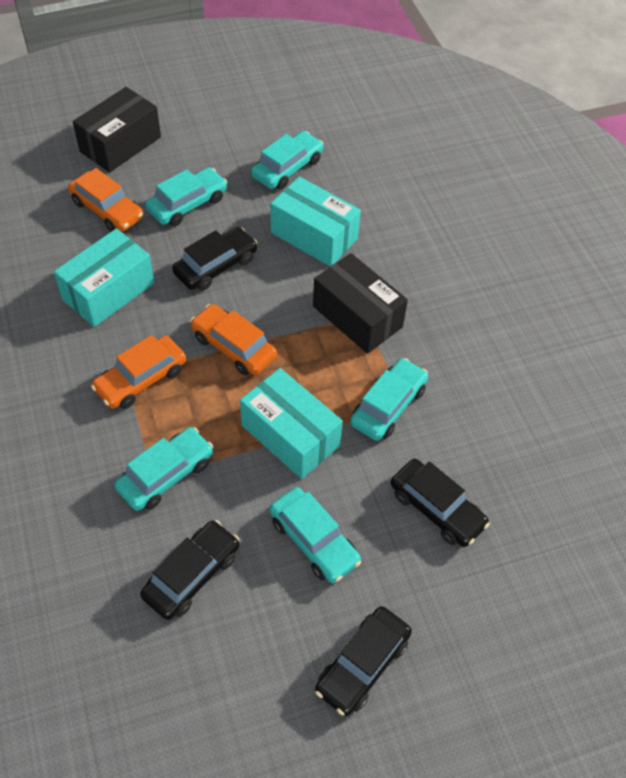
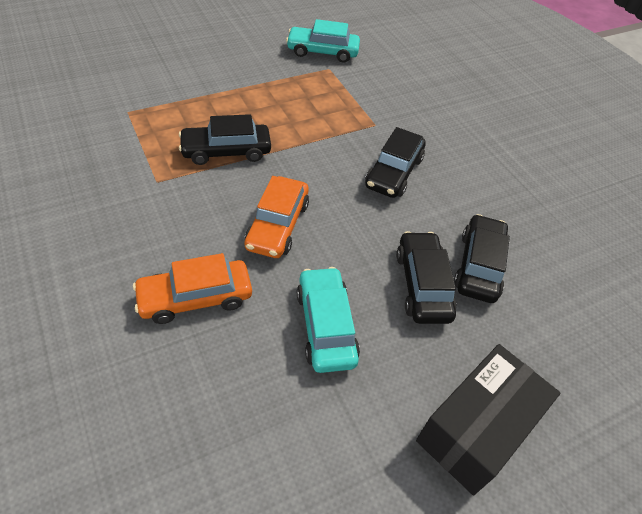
black box: 2 -> 1
orange car: 3 -> 2
turquoise box: 3 -> 0
turquoise car: 5 -> 2

